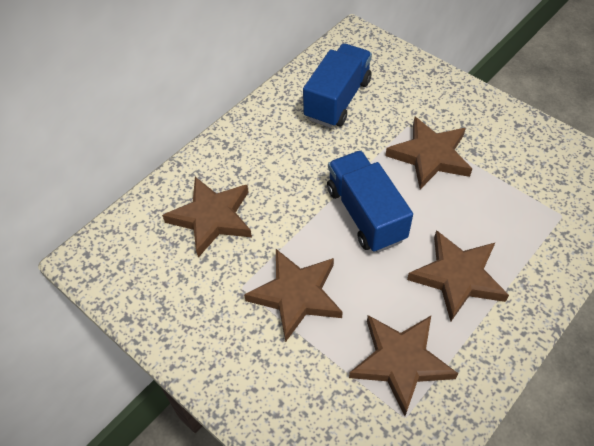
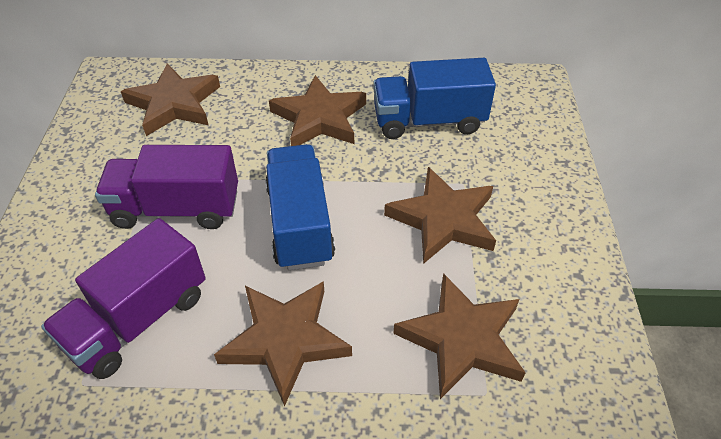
purple truck: 0 -> 2

